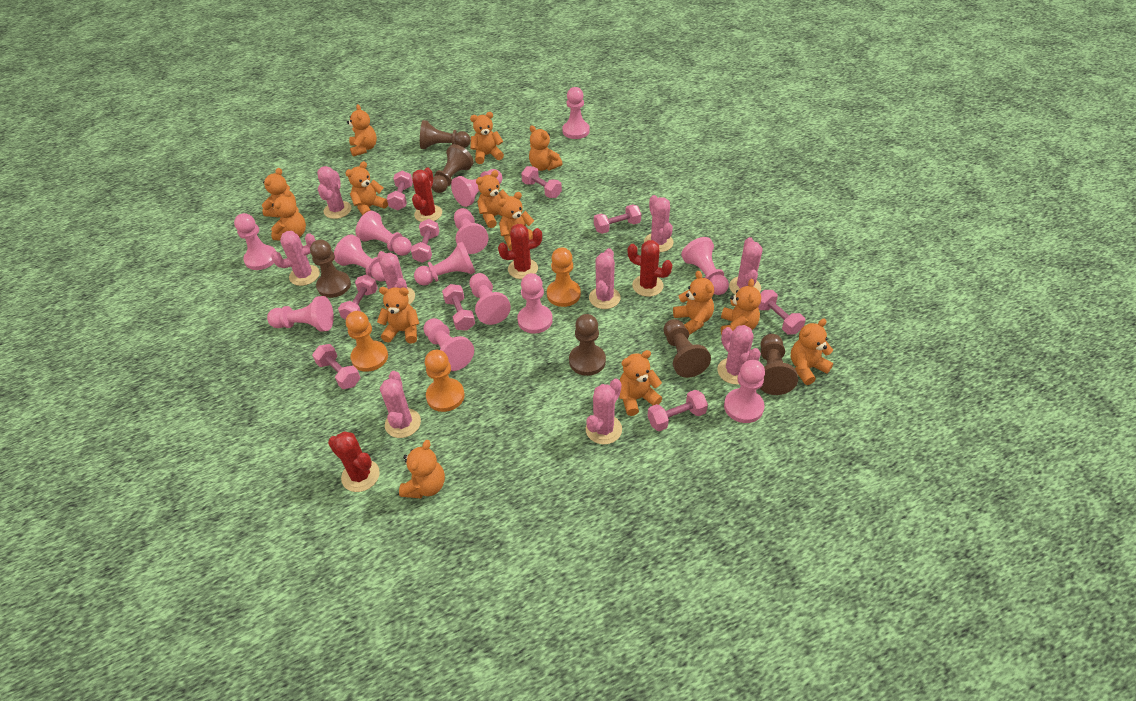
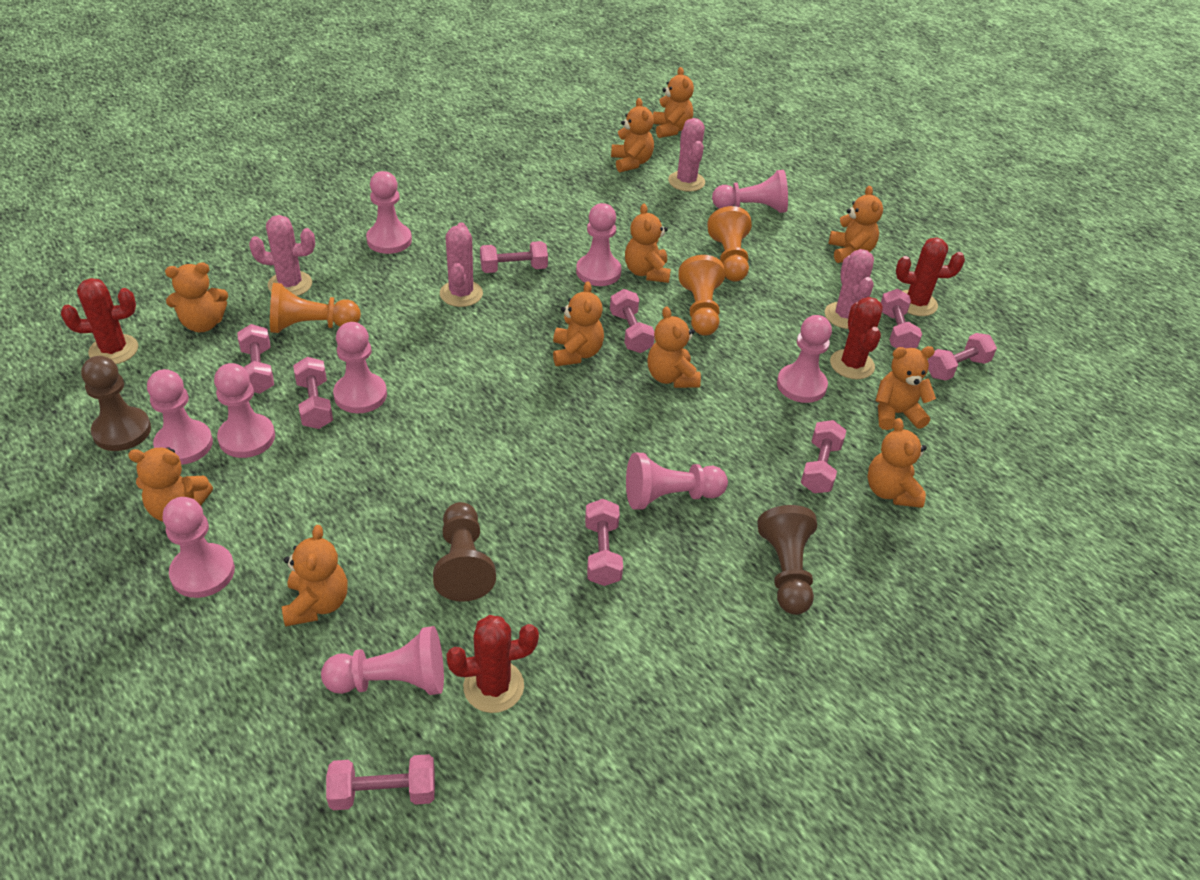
brown pawn: 6 -> 3
orange teddy bear: 14 -> 11
pink cactus: 9 -> 4
pink pawn: 13 -> 10

